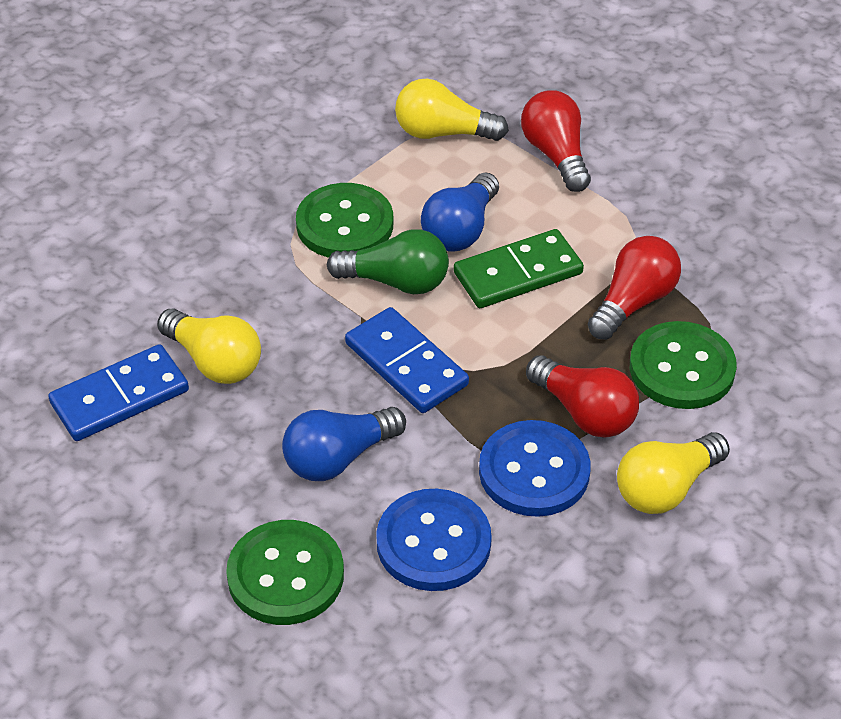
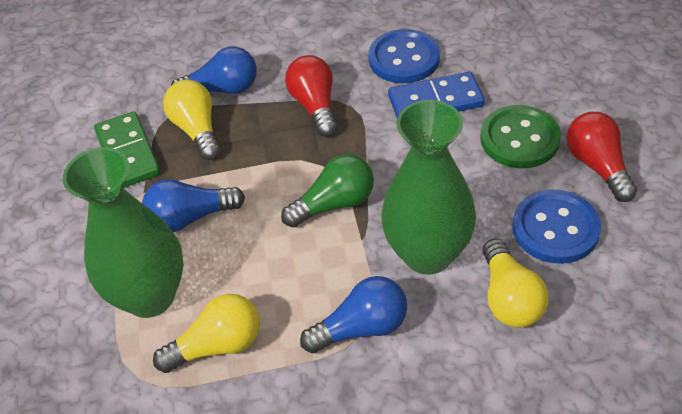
blue domino: 2 -> 1
blue light bulb: 2 -> 3
green button: 3 -> 1
green vase: 0 -> 2
red light bulb: 3 -> 2

